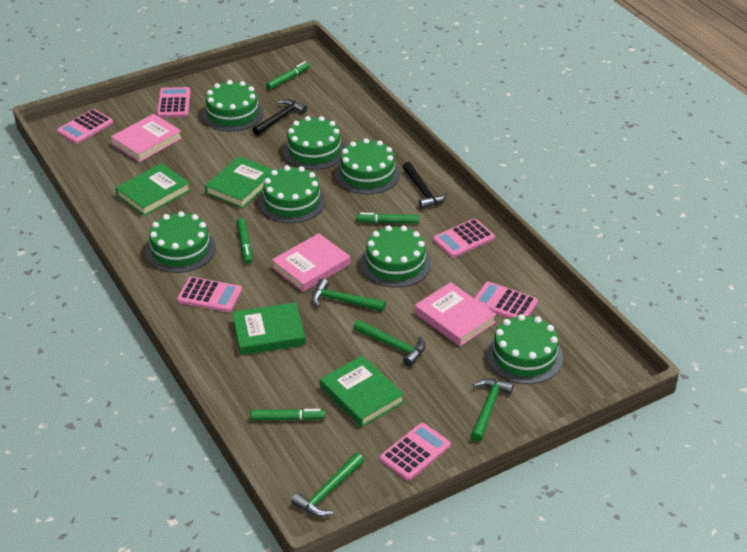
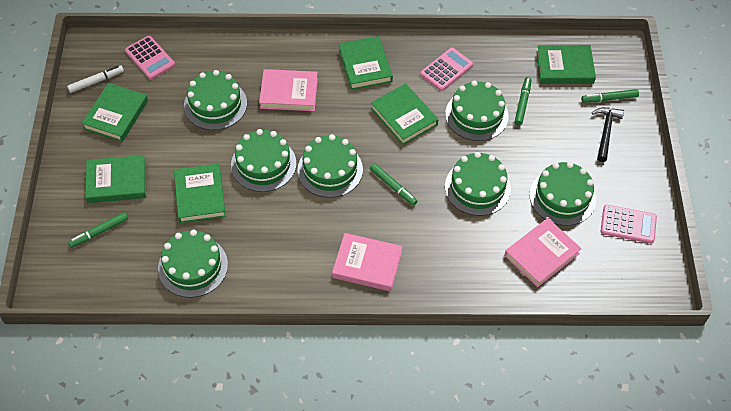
black hammer: 2 -> 1
green book: 4 -> 6
green hammer: 4 -> 0
pink calculator: 6 -> 3
white marker: 0 -> 1

